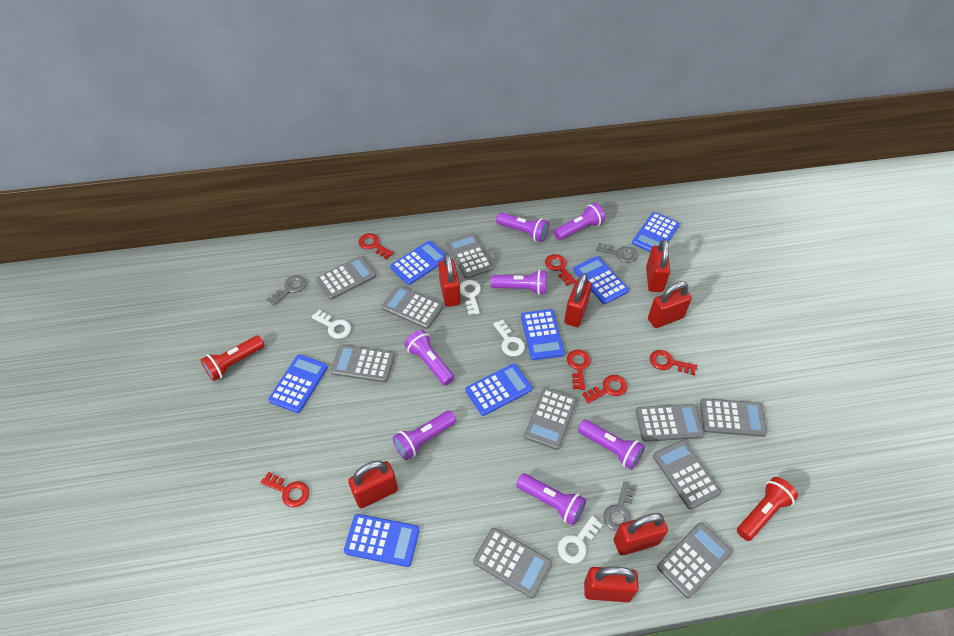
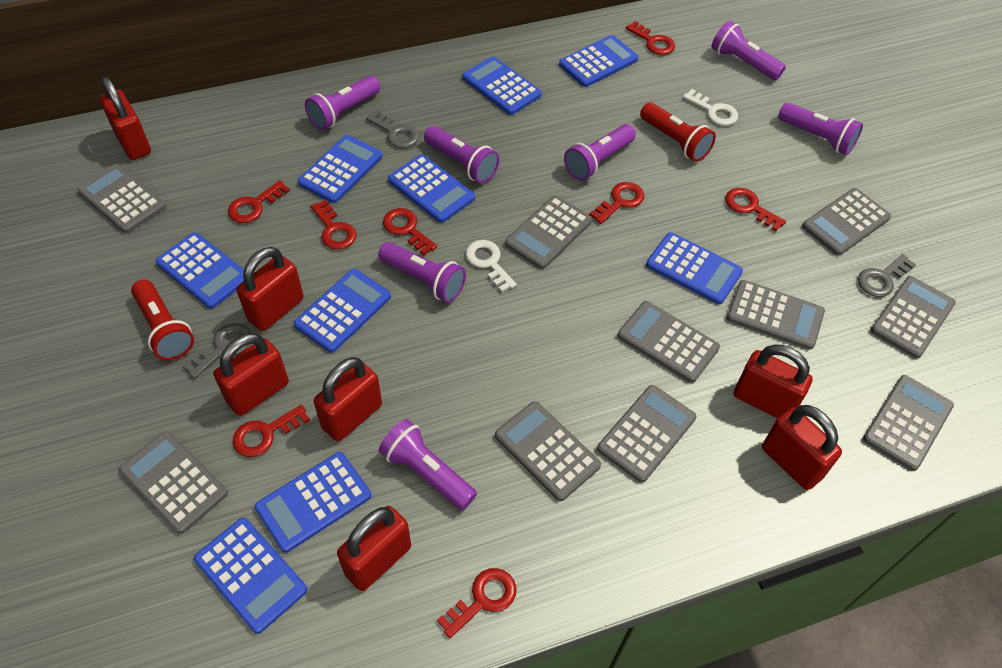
blue calculator: 7 -> 9
red key: 6 -> 8
white key: 4 -> 2

